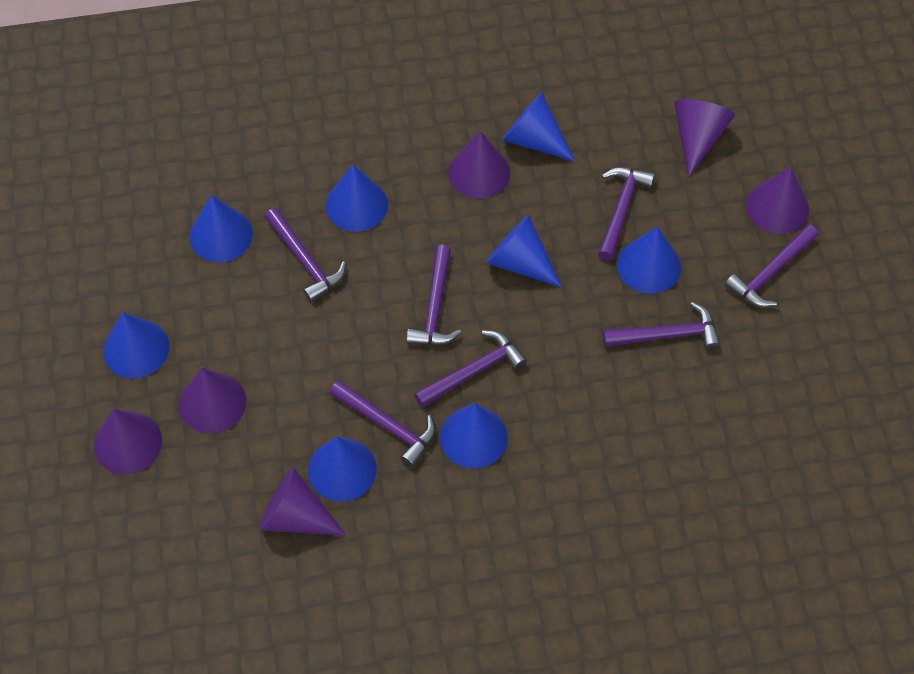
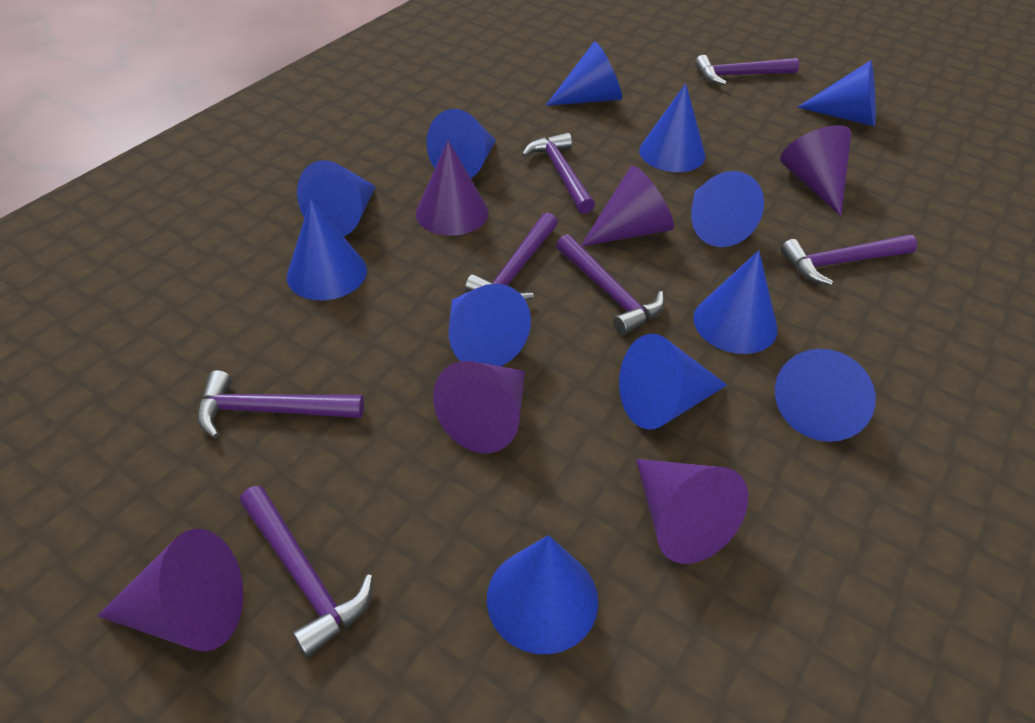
blue cone: 8 -> 12

